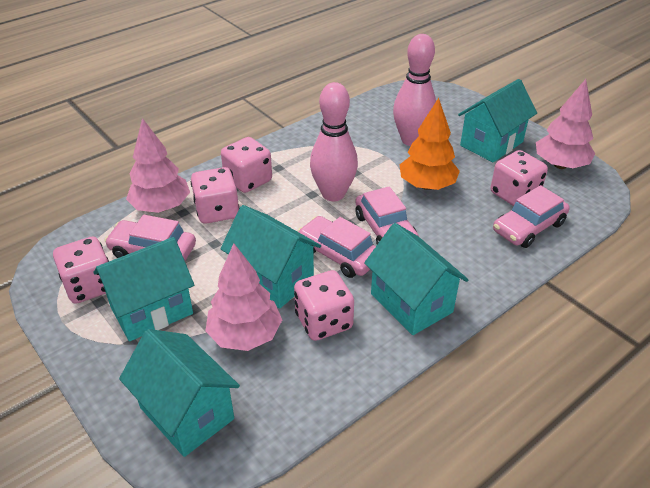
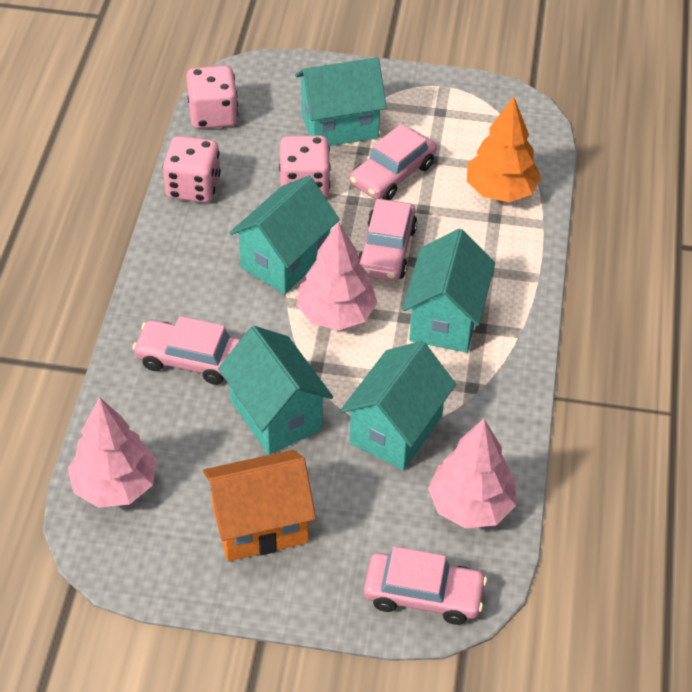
orange house: 0 -> 1
pink bowling pin: 2 -> 0
pink dice: 5 -> 3

